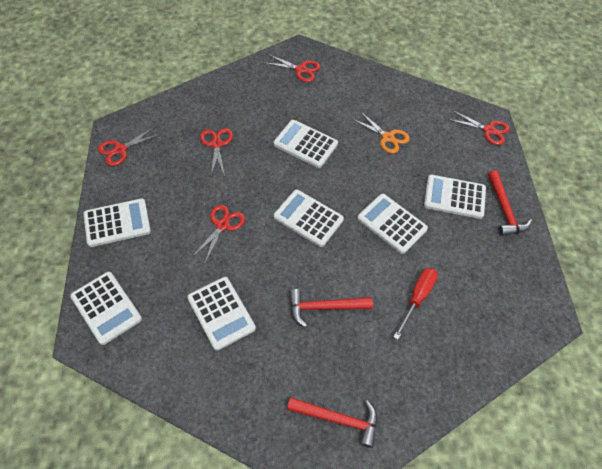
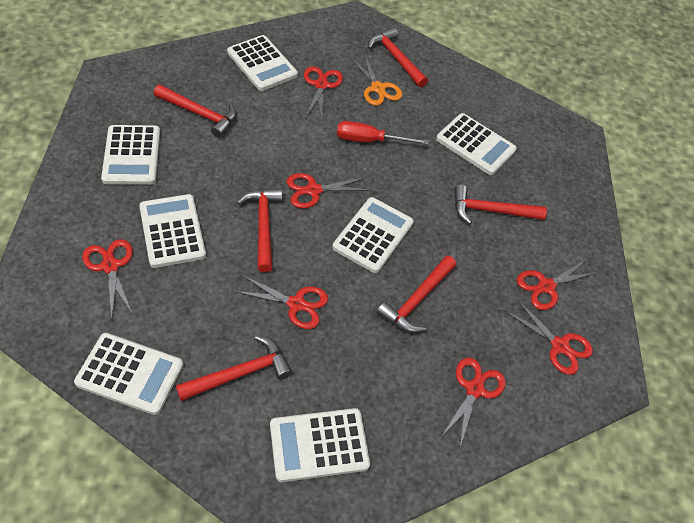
red hammer: 3 -> 6
red scissors: 5 -> 7

